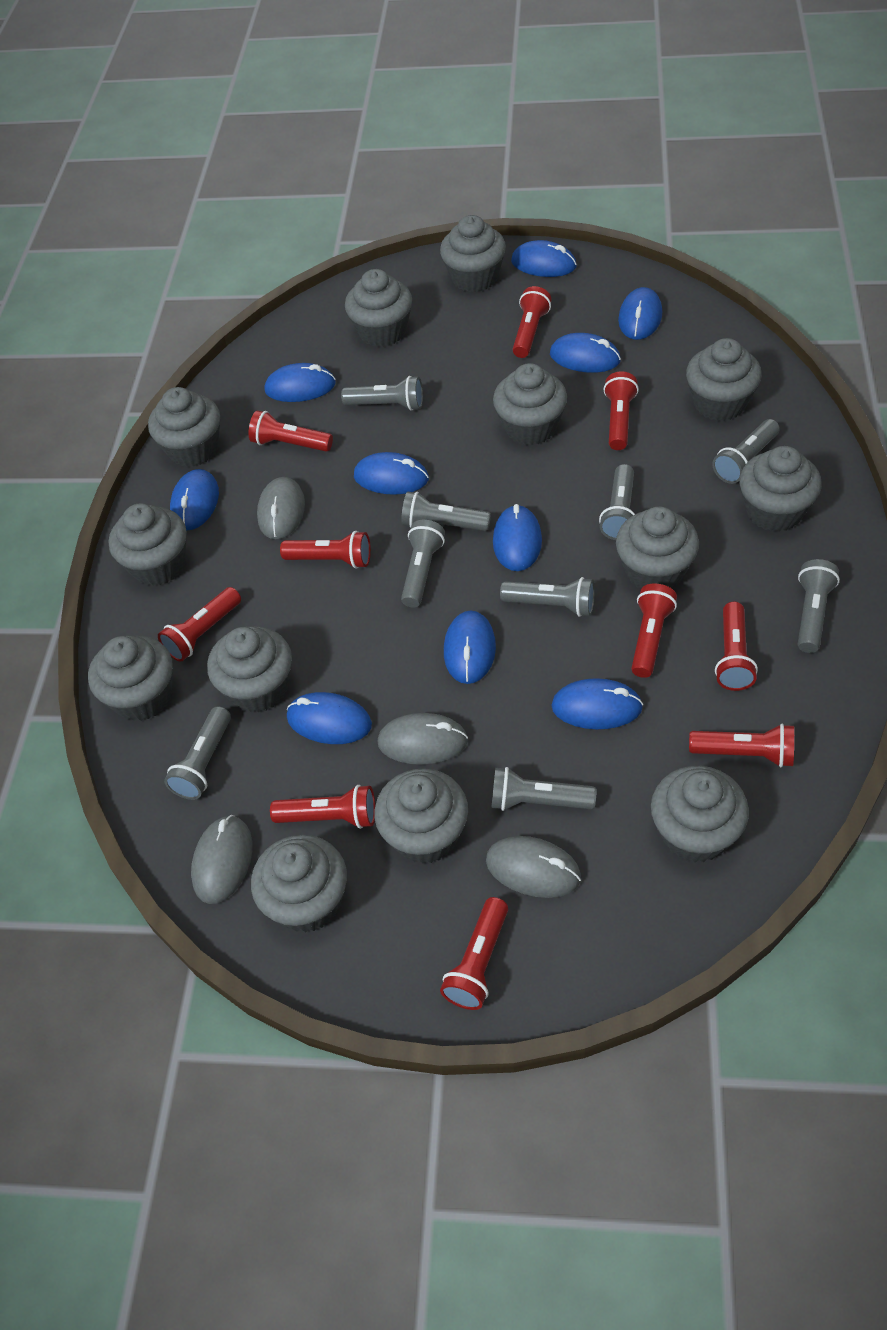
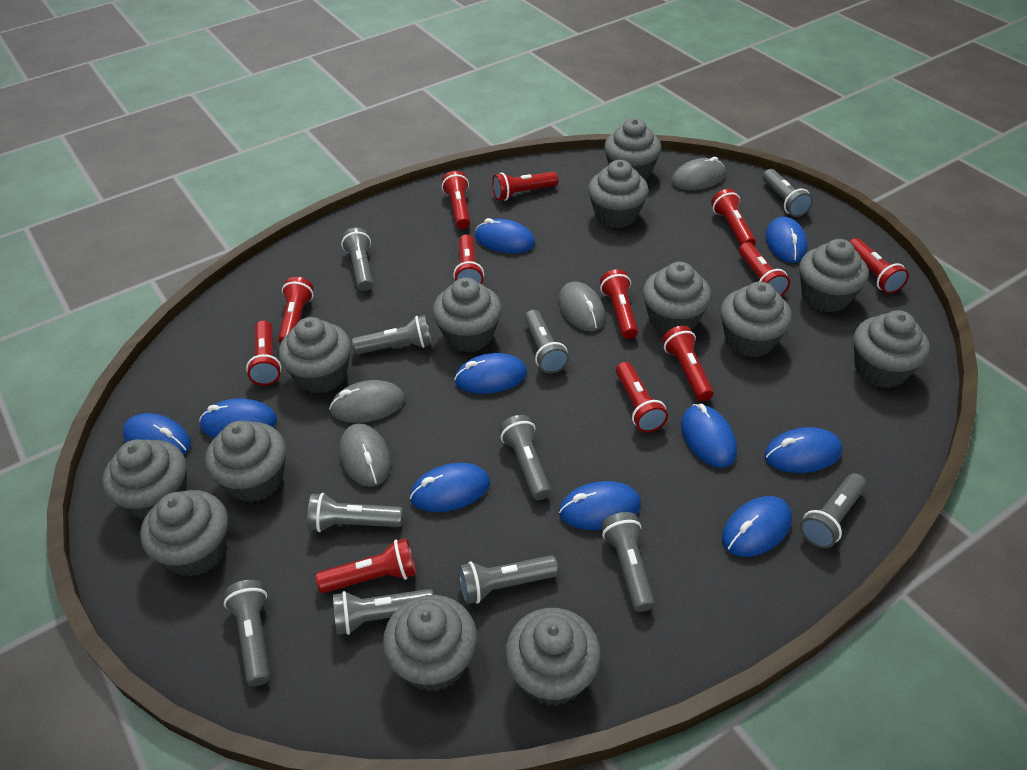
grey flashlight: 9 -> 11
red flashlight: 10 -> 12

